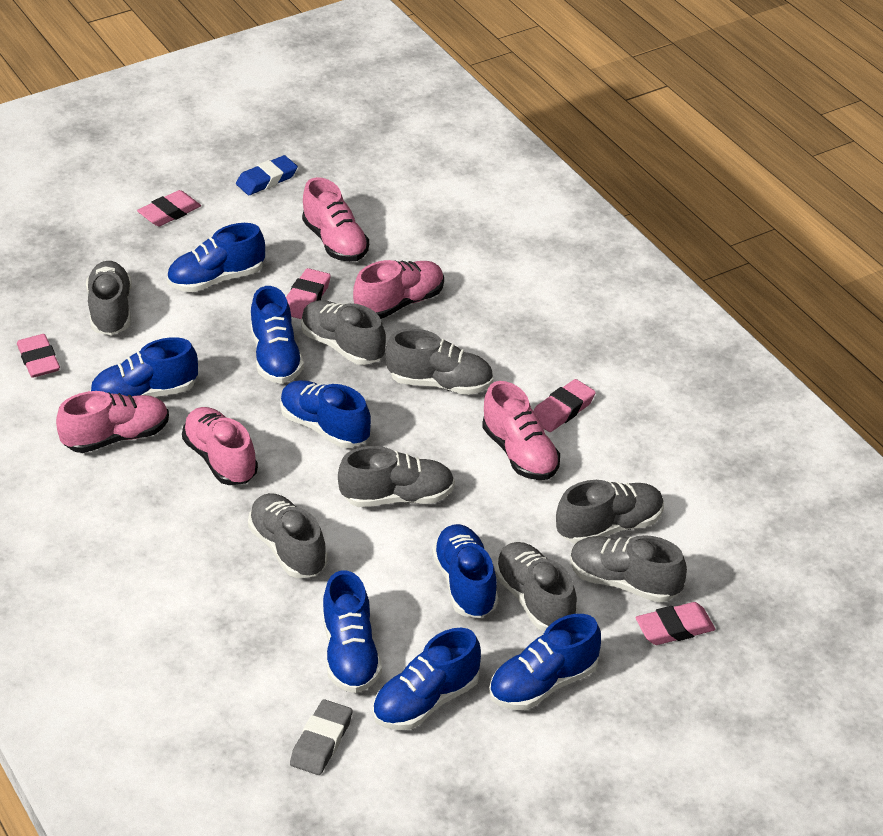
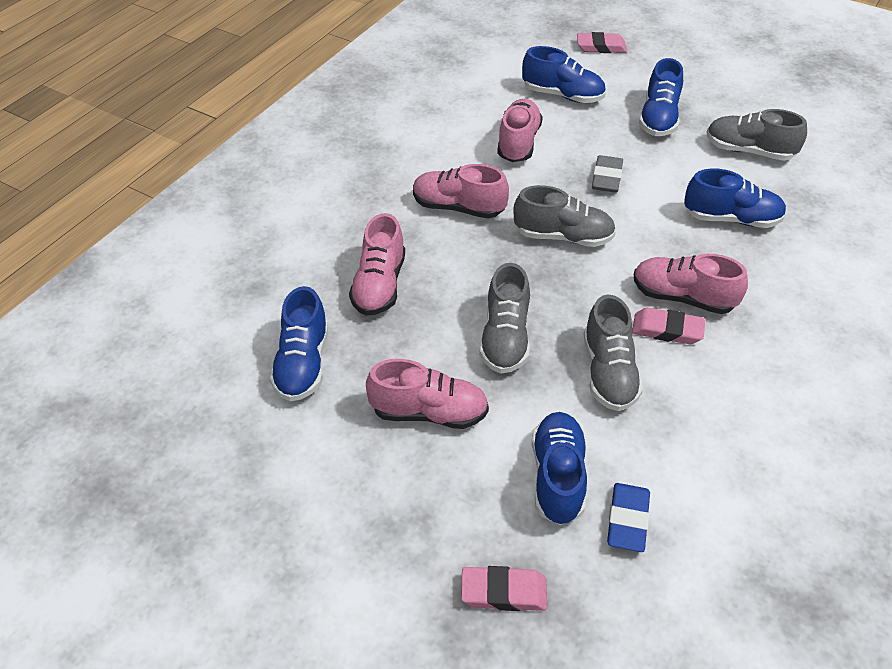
blue shoe: 8 -> 5
grey shoe: 8 -> 4
pink eraser: 5 -> 3

